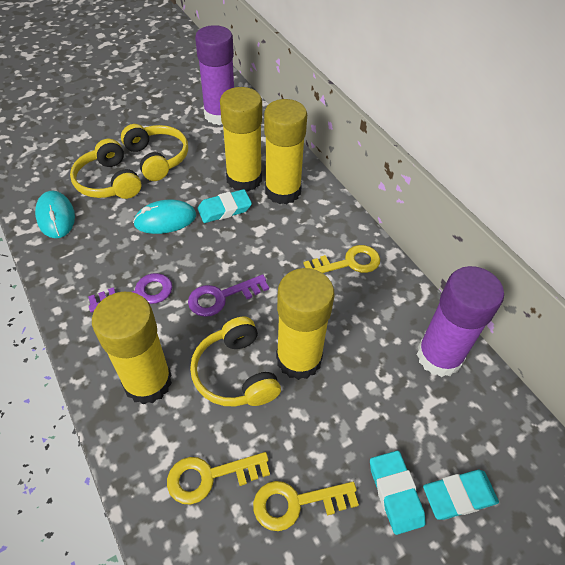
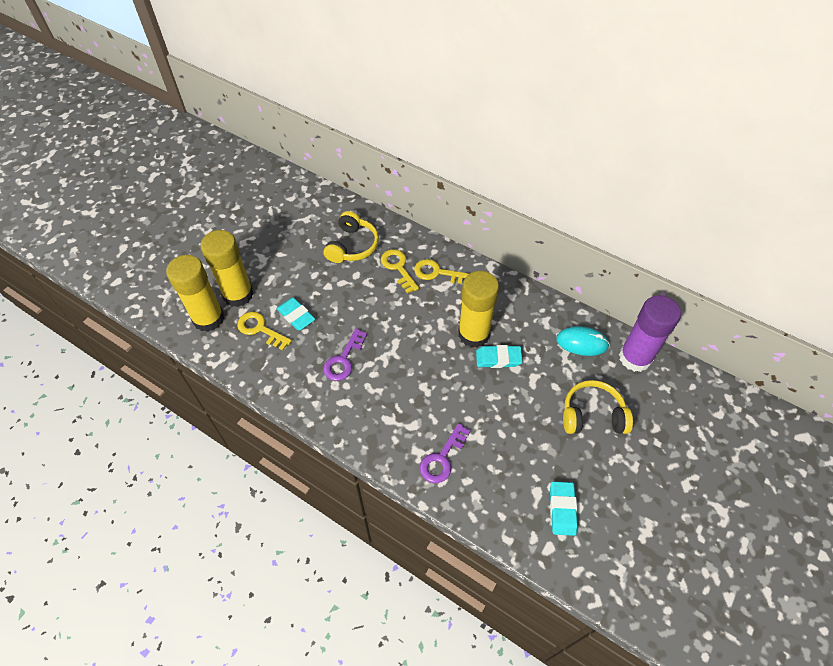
purple glue stick: 2 -> 1
turquoise mouse: 2 -> 1
yellow glue stick: 4 -> 3
yellow headphones: 3 -> 2

